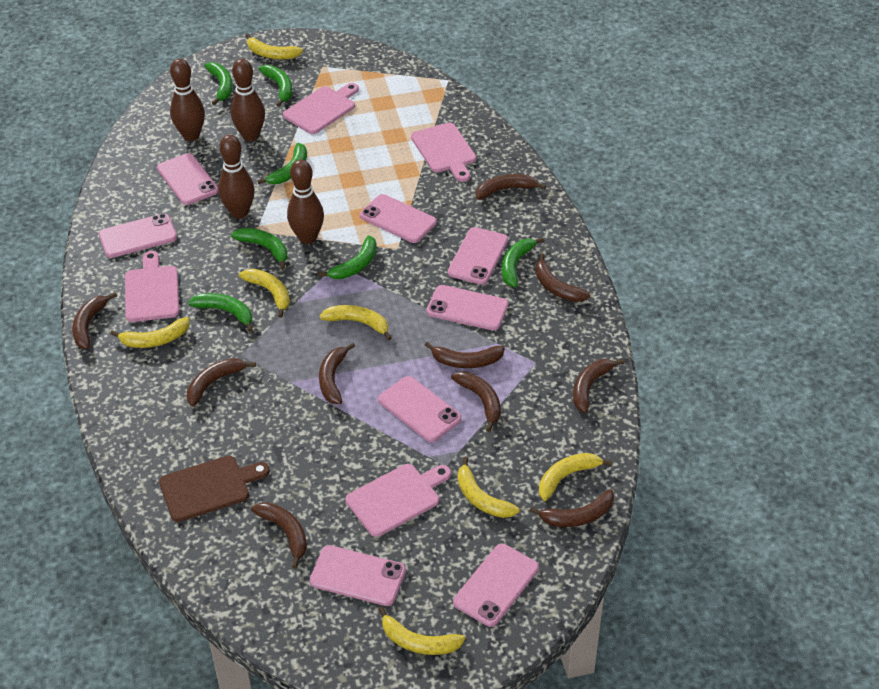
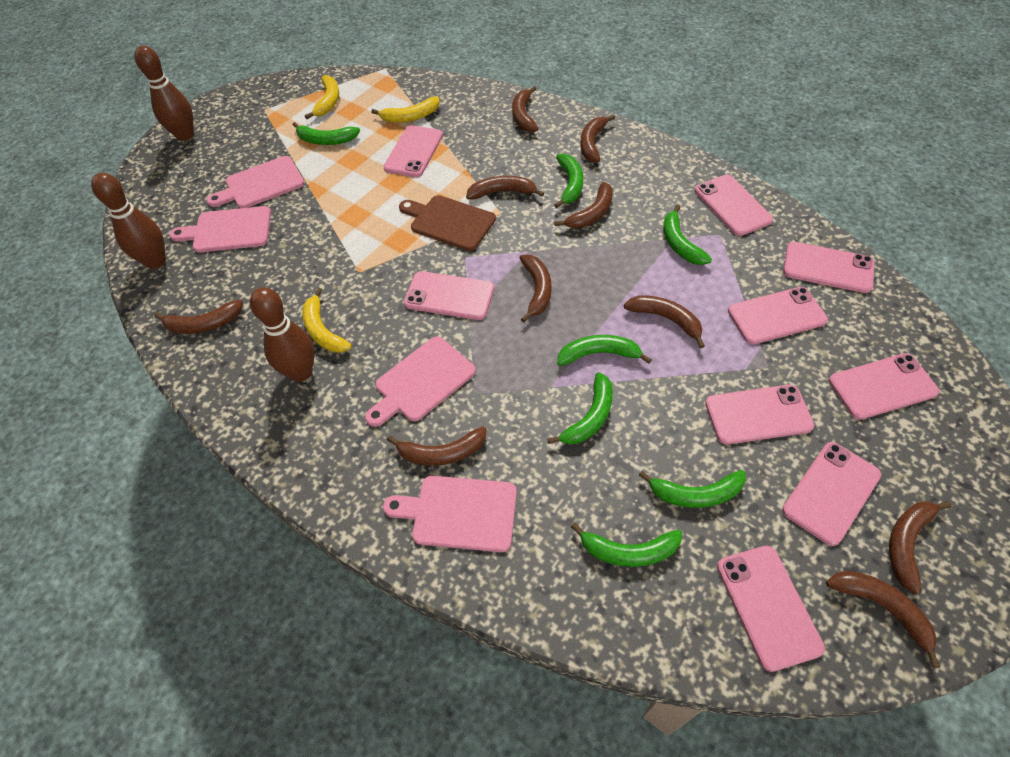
brown bowling pin: 4 -> 3
pink phone: 8 -> 9
yellow banana: 7 -> 3

